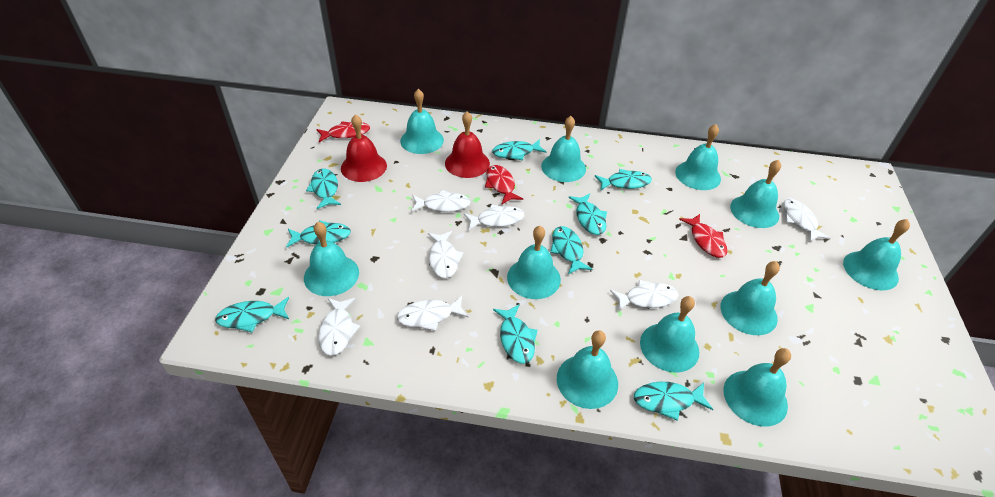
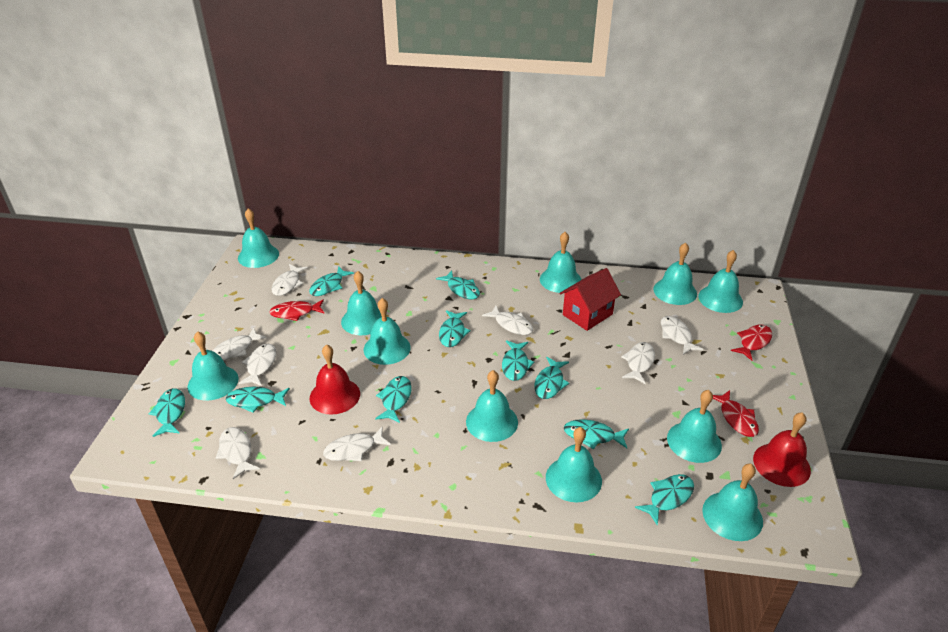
red house: 0 -> 1
turquoise fish: 9 -> 10
white fish: 7 -> 8

